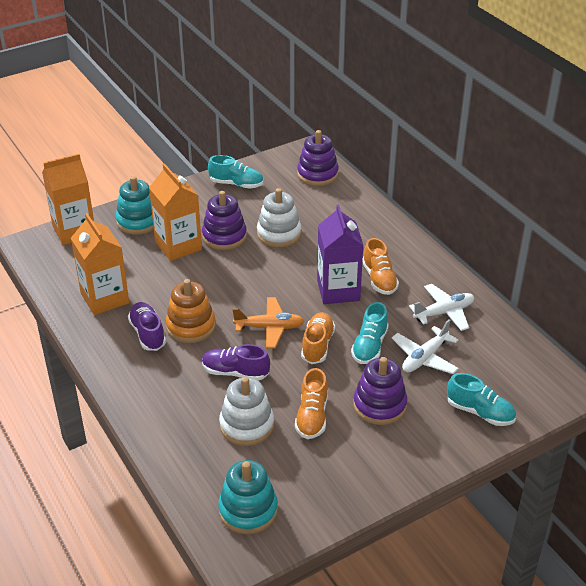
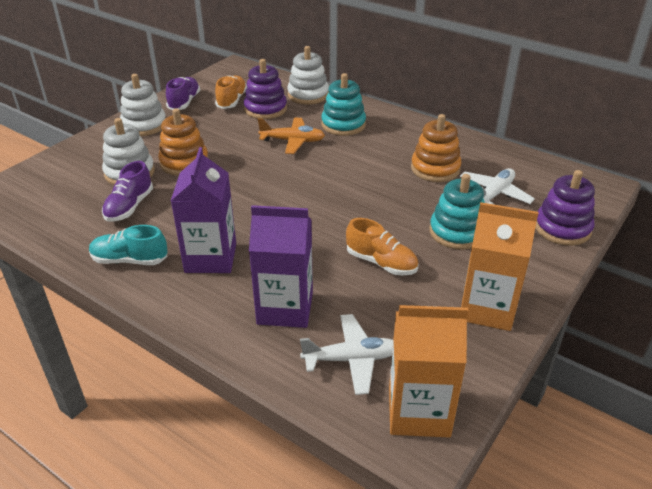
orange carton: 3 -> 2
orange shoe: 3 -> 2
orange stacking toy: 1 -> 2
purple carton: 1 -> 2
purple stacking toy: 3 -> 2
turquoise shoe: 3 -> 1
white stacking toy: 2 -> 3

